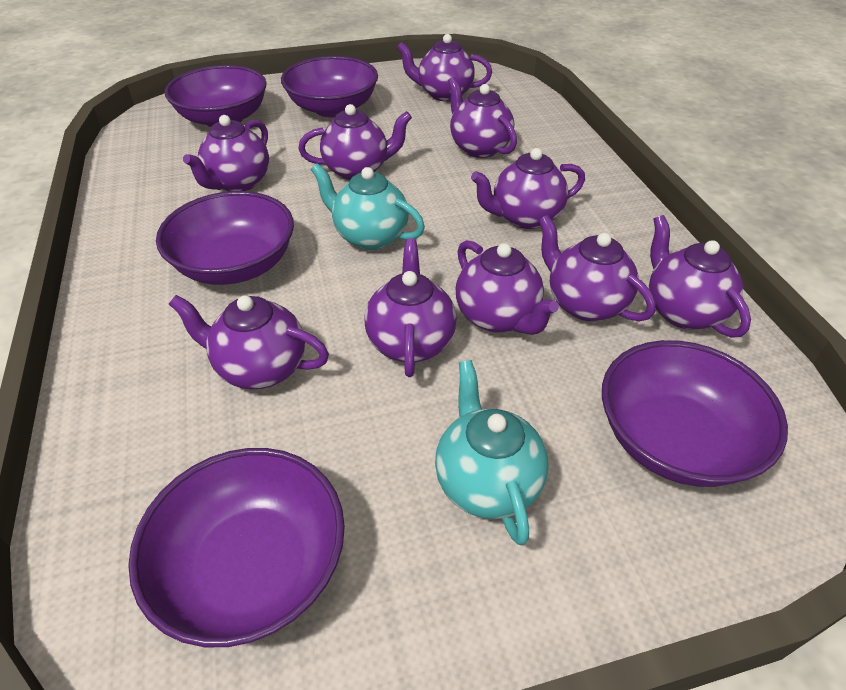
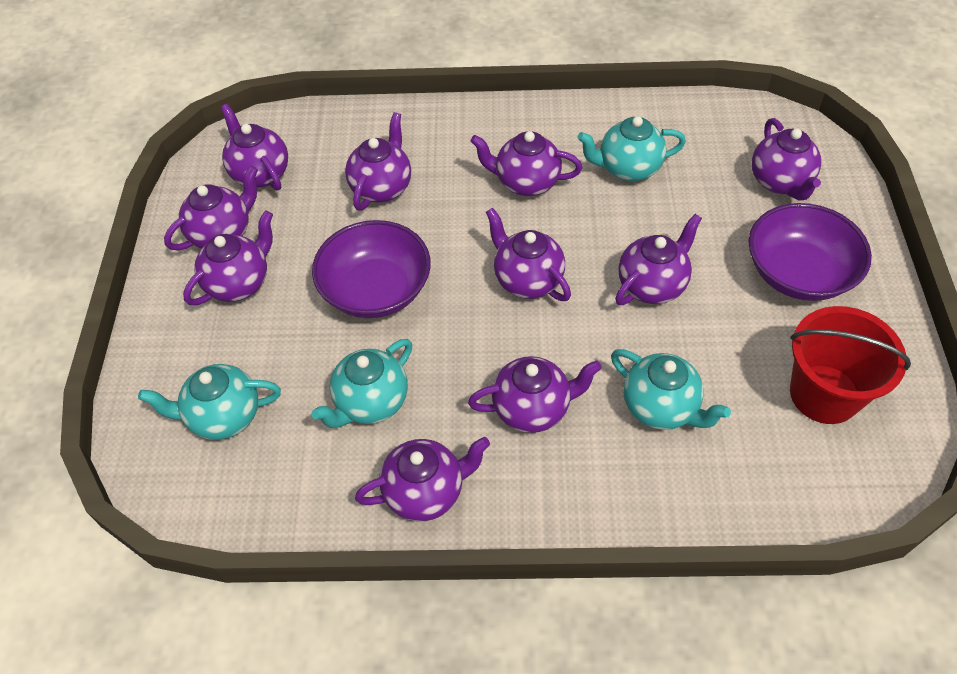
purple bowl: 5 -> 2
red bucket: 0 -> 1
turquoise teapot: 2 -> 4

